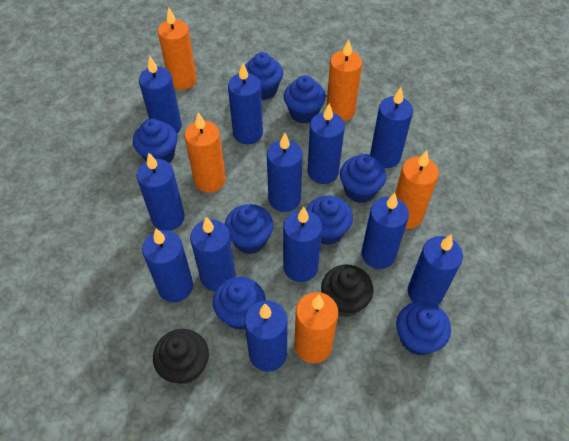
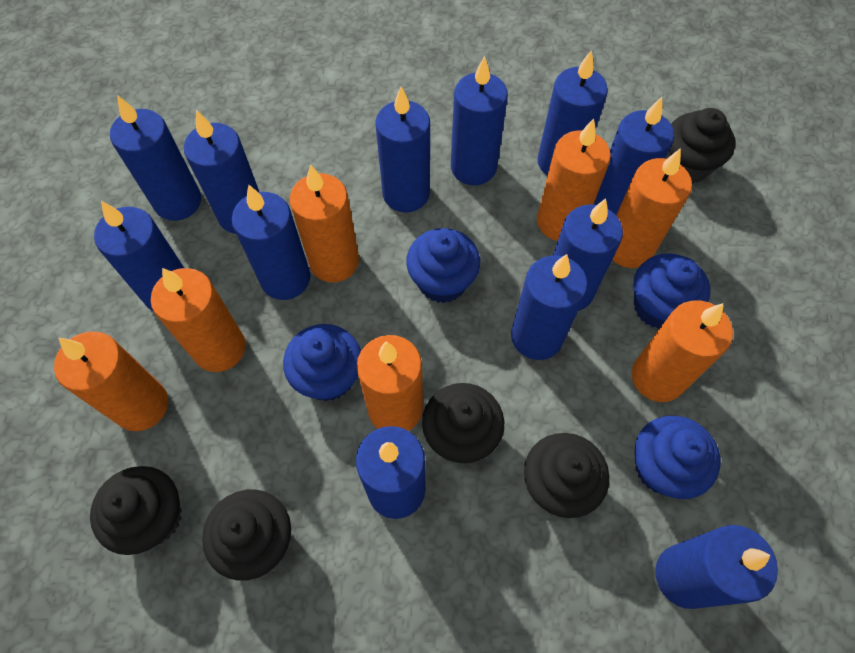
black cupcake: 2 -> 5
blue cupcake: 8 -> 4
orange candle: 5 -> 7

